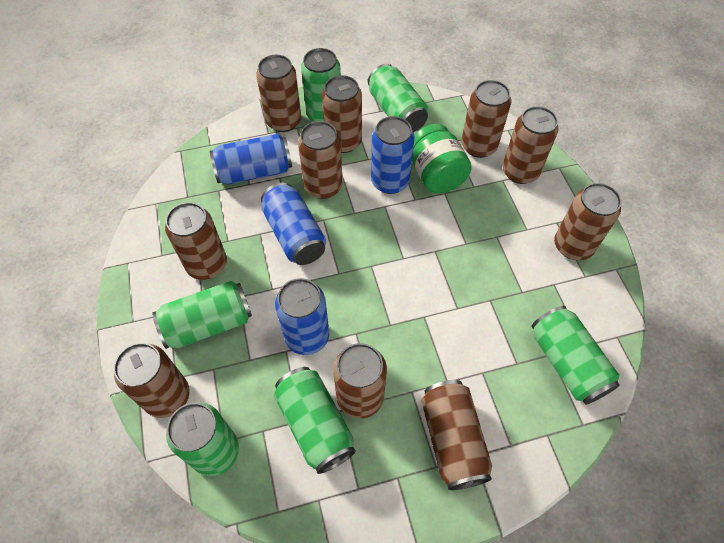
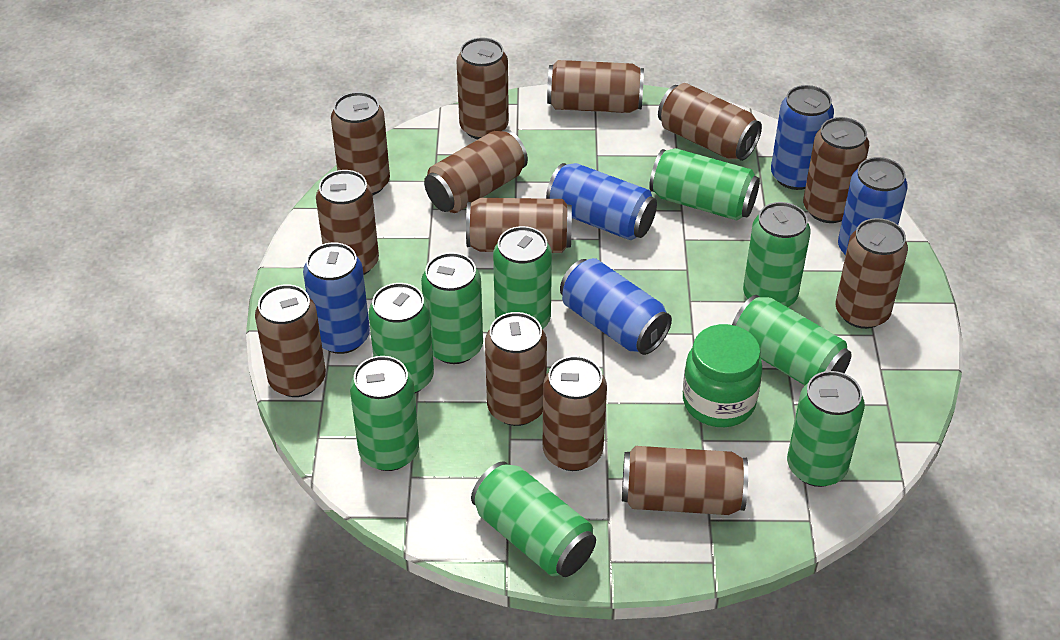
blue can: 4 -> 5
brown can: 10 -> 13
green can: 6 -> 9

